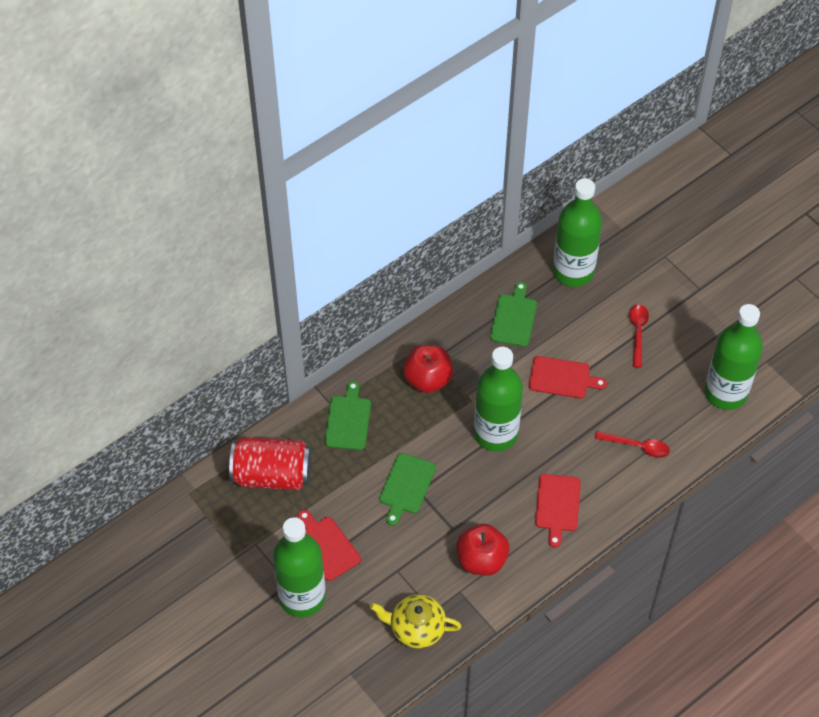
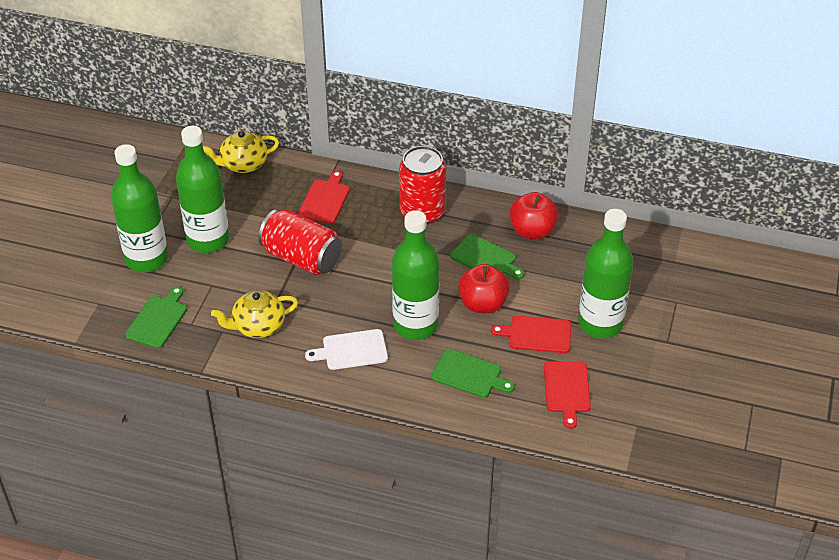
red can: 1 -> 2
red spoon: 2 -> 0
white cutting board: 0 -> 1
yellow teapot: 1 -> 2

